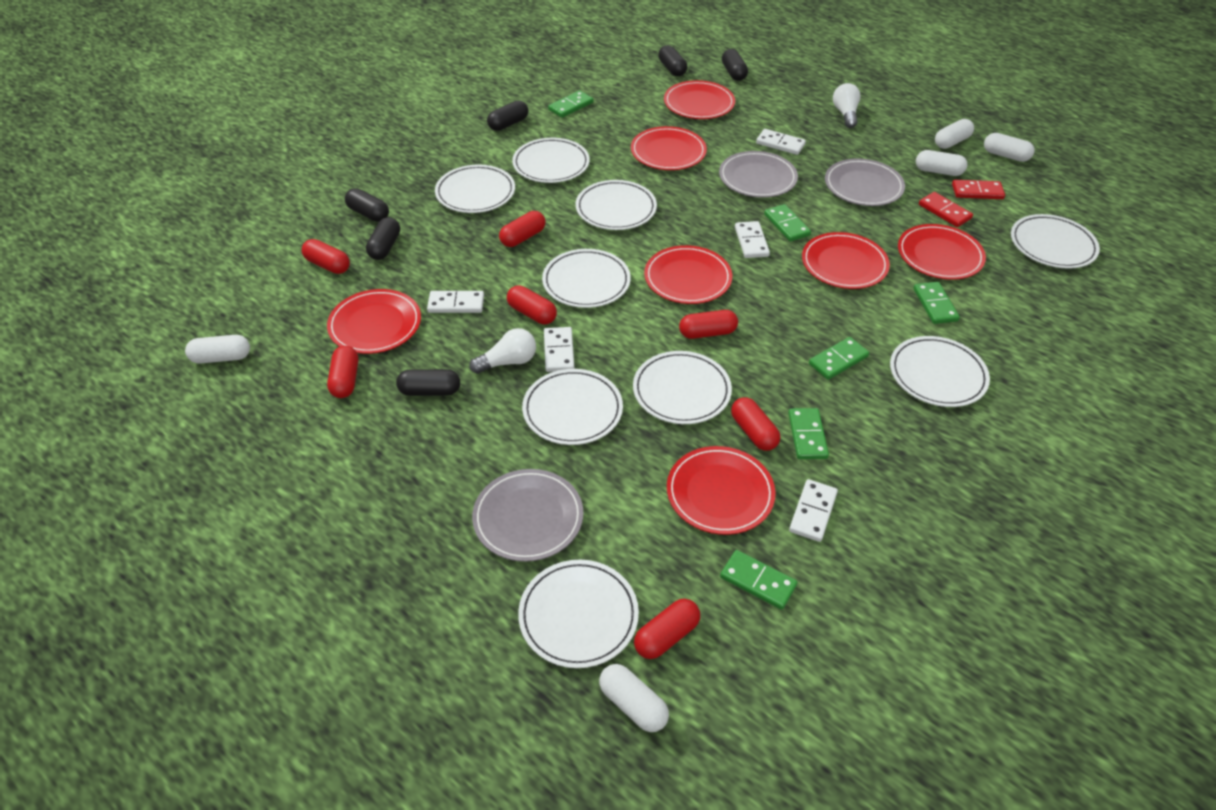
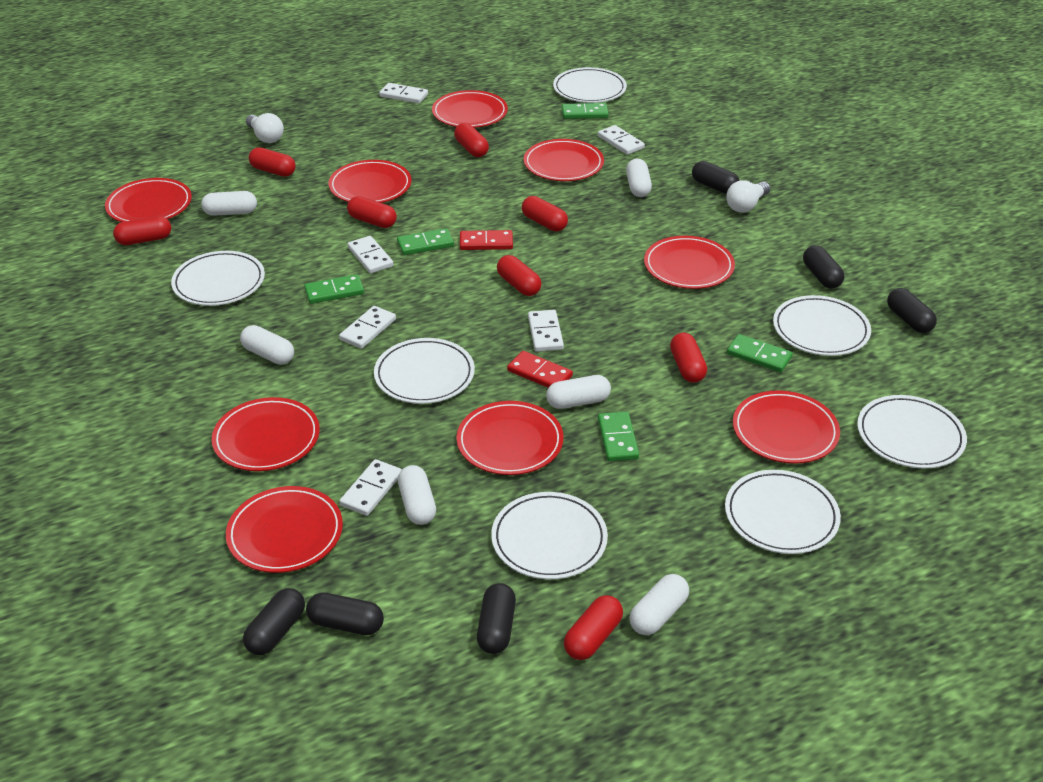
green domino: 6 -> 5
grey plate: 3 -> 0
red capsule: 7 -> 8
red plate: 7 -> 9
white capsule: 5 -> 6
white domino: 5 -> 6
white plate: 9 -> 7

